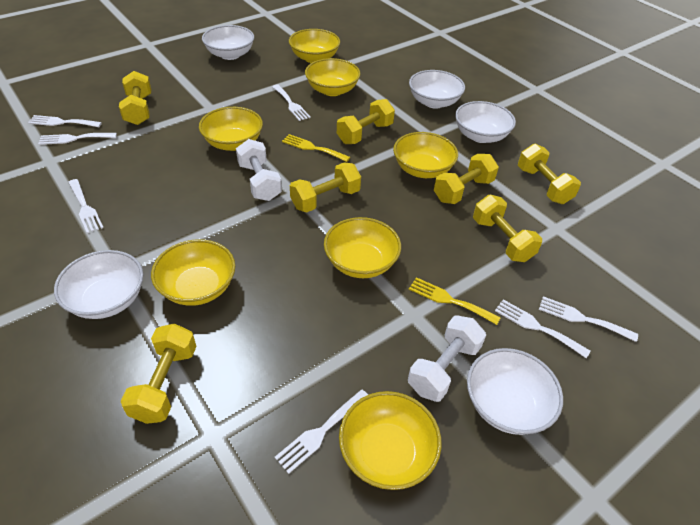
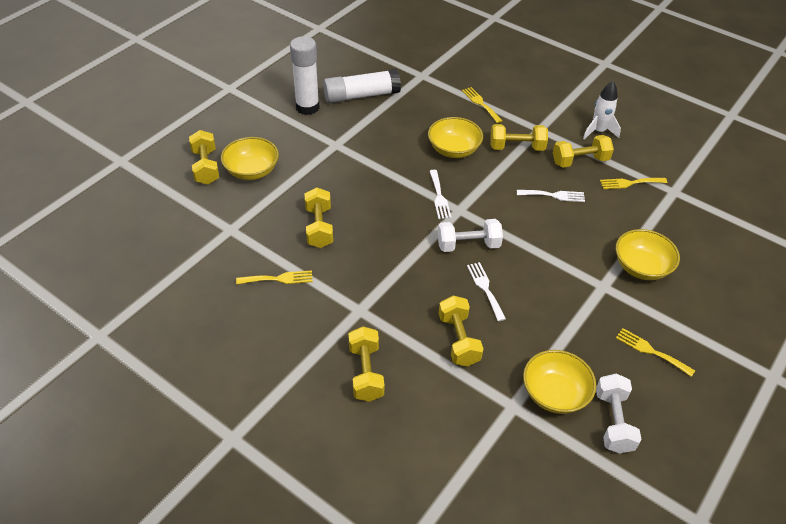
white bowl: 5 -> 0
white fork: 7 -> 3
white glue stick: 0 -> 2
white rocket: 0 -> 1
yellow bowl: 7 -> 4
yellow dumbbell: 7 -> 6
yellow fork: 2 -> 4

